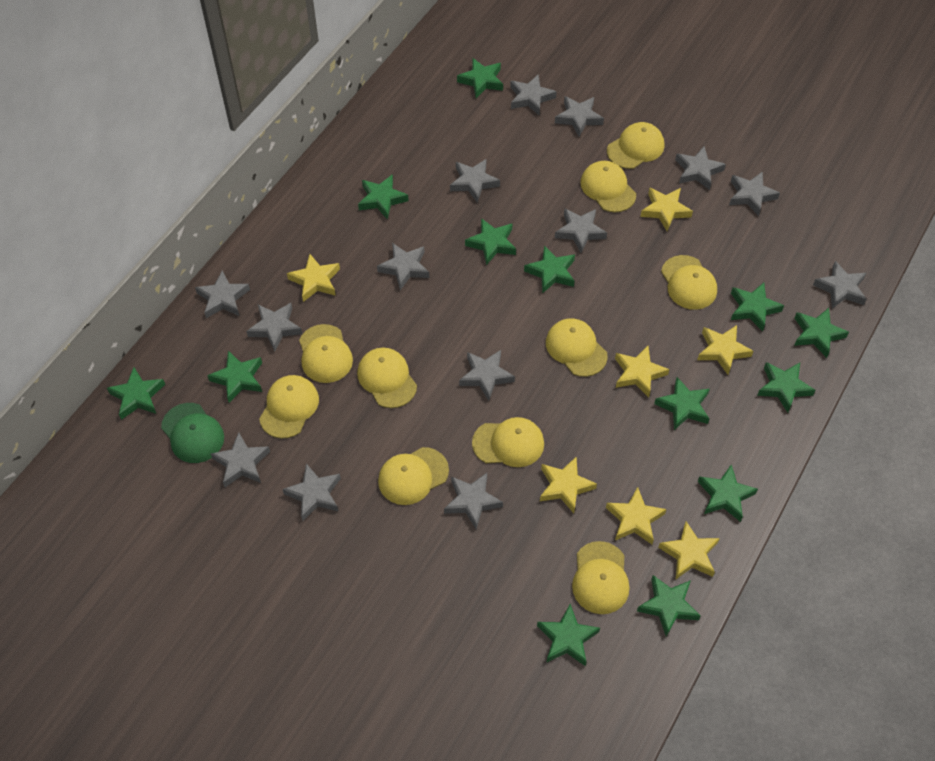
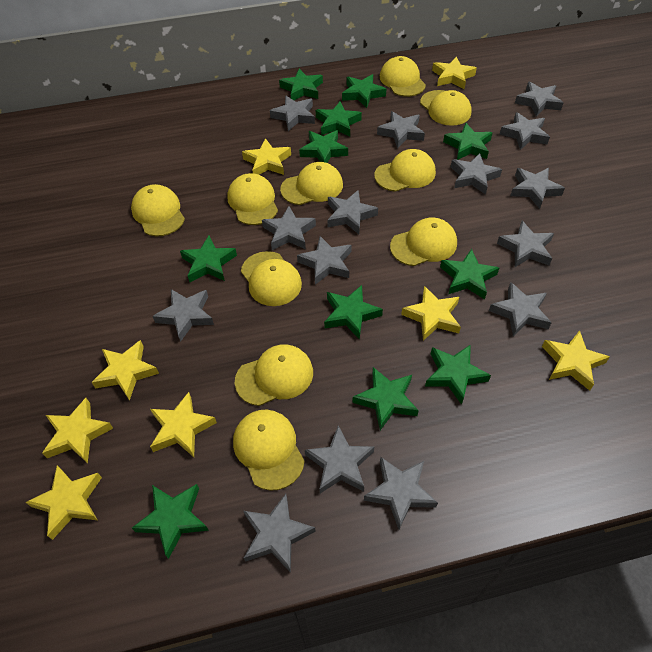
green cap: 1 -> 0
green star: 13 -> 11
grey star: 14 -> 15
yellow star: 7 -> 8

